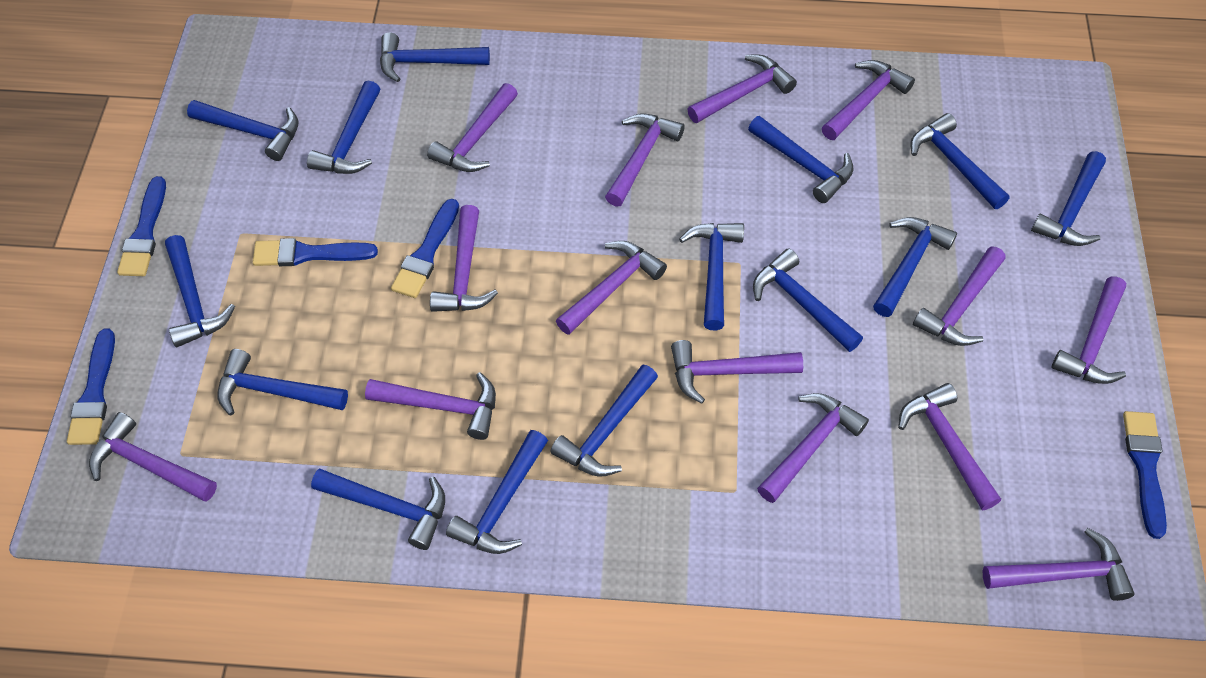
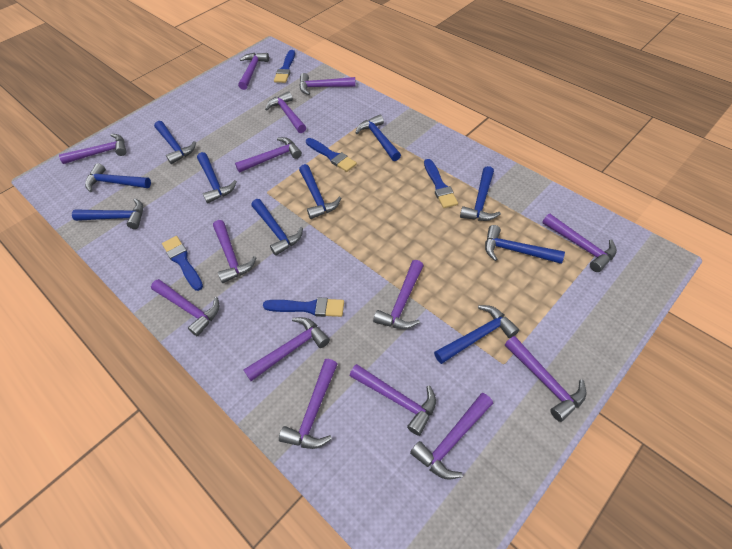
blue hammer: 14 -> 10

